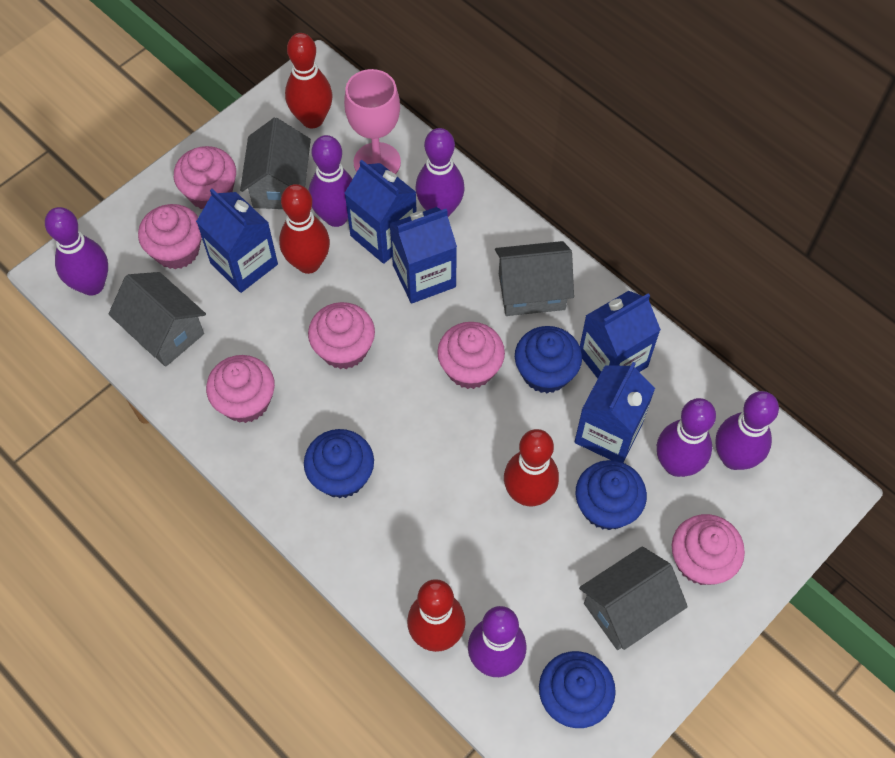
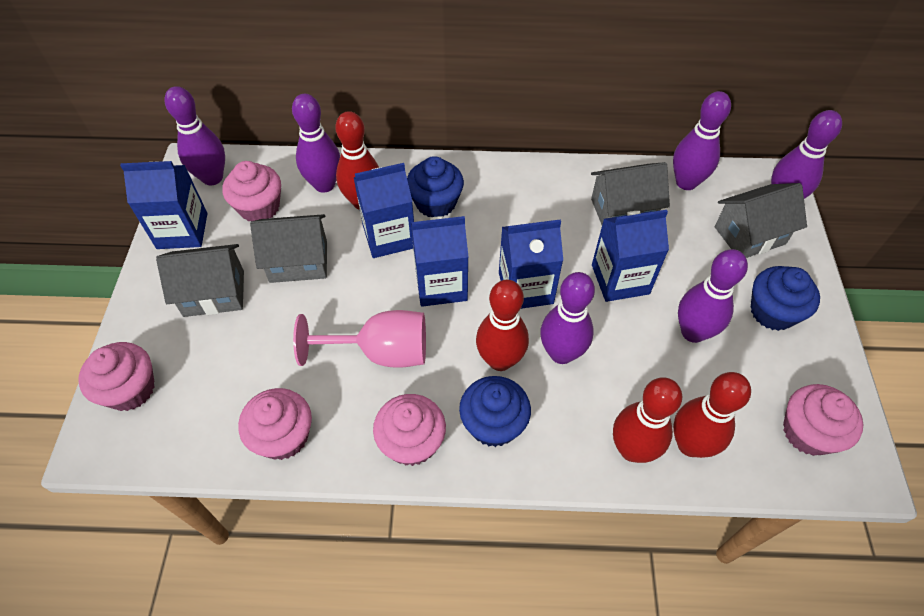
blue cupcake: 4 -> 3
pink cupcake: 6 -> 5

